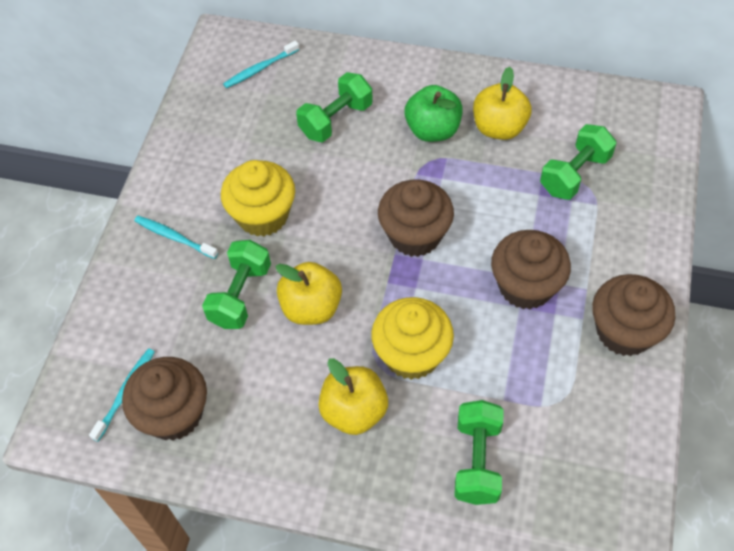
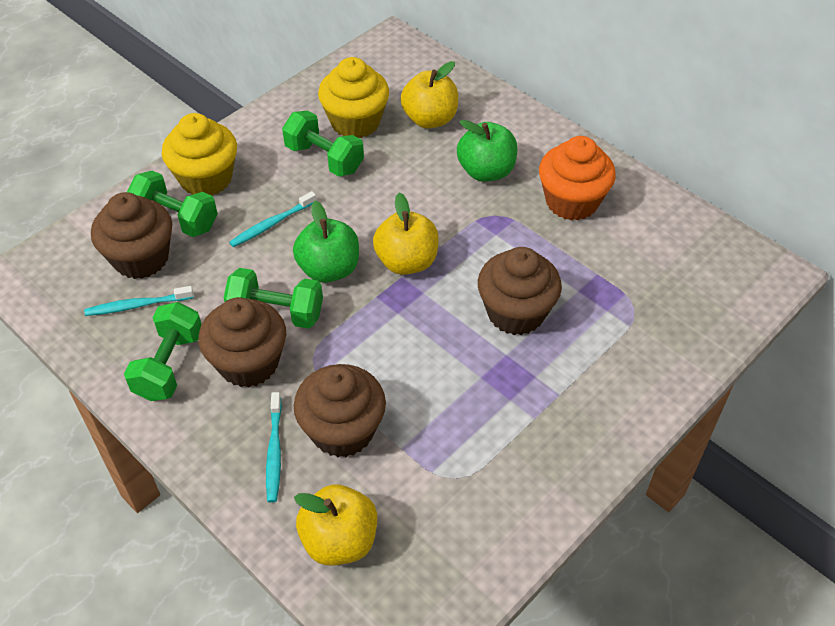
green apple: 1 -> 2
orange cupcake: 0 -> 1

